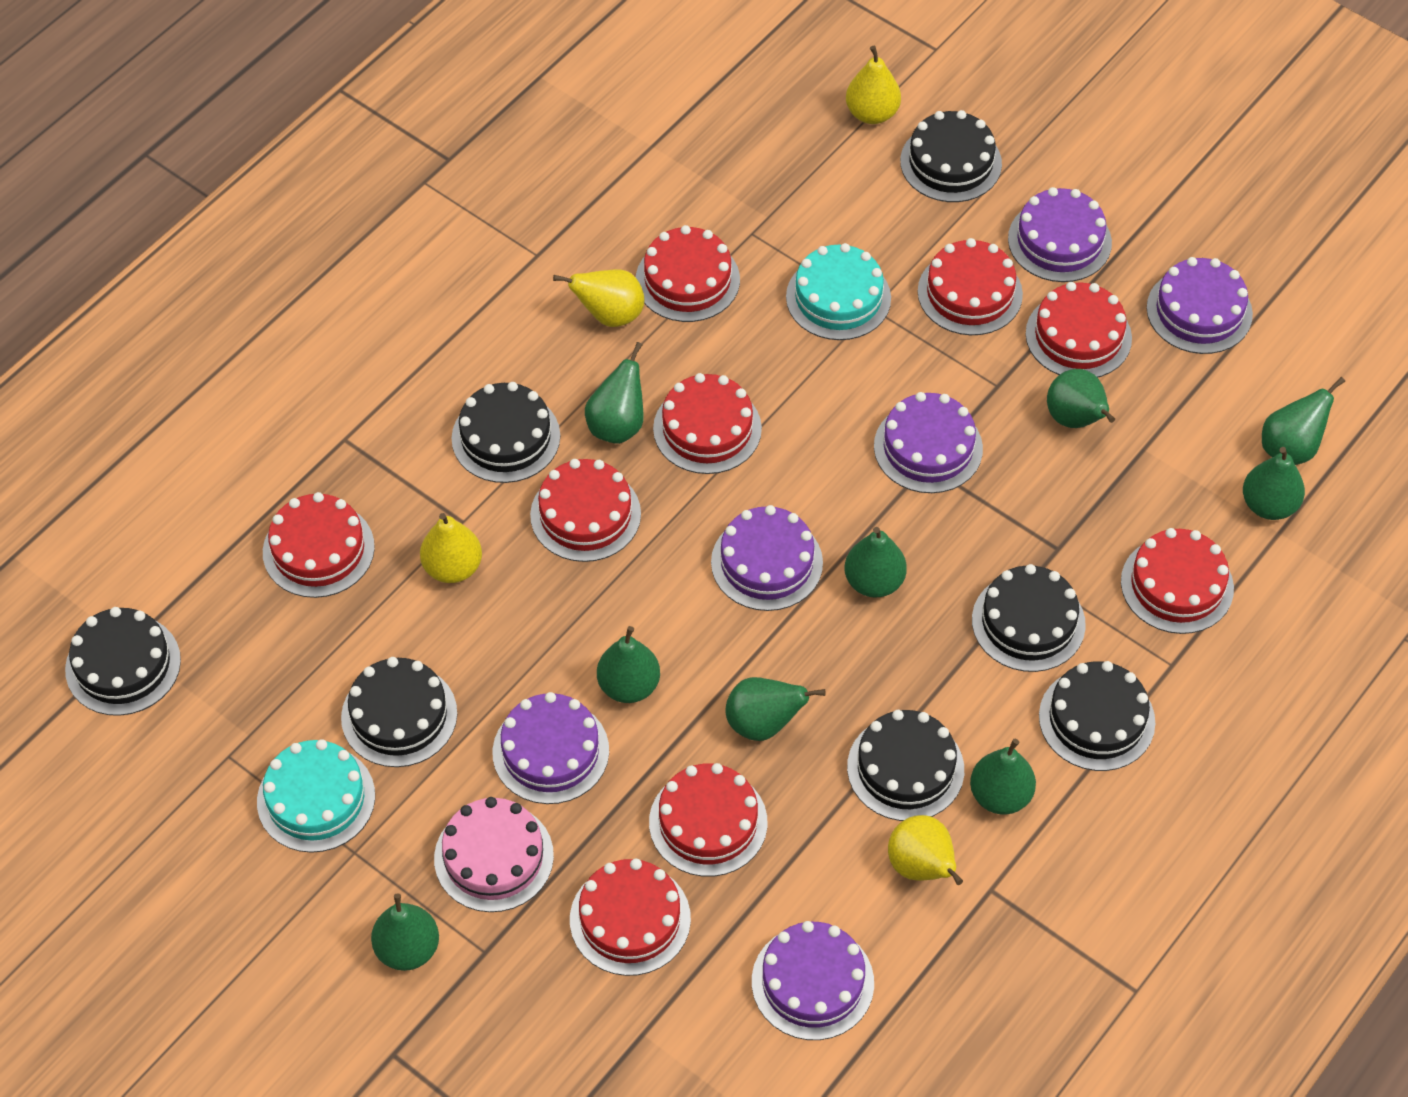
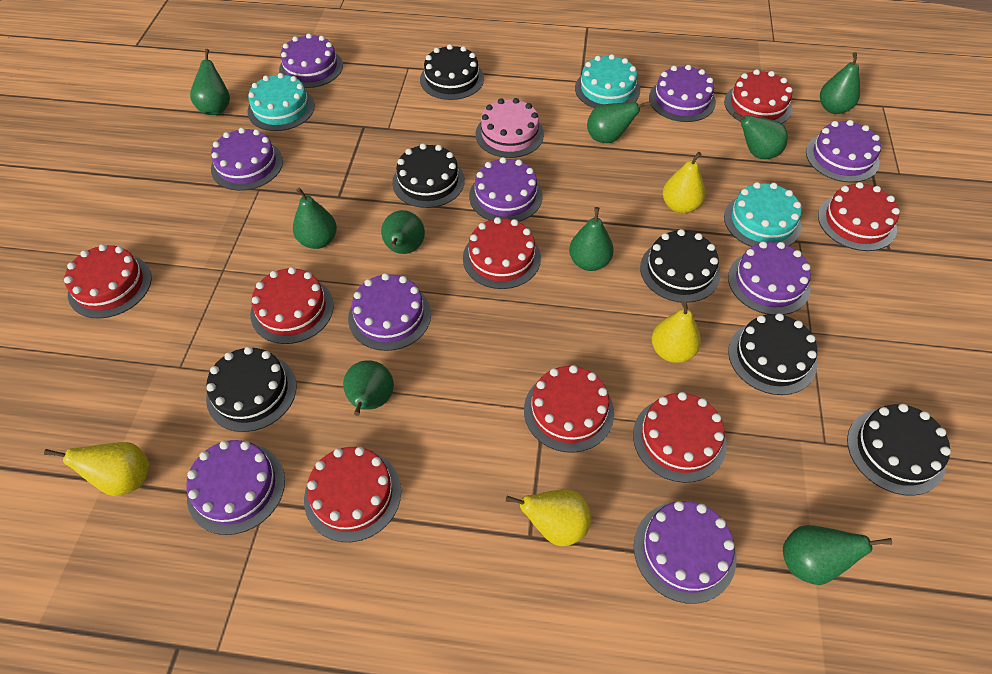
black cake: 7 -> 6
purple cake: 6 -> 9
red cake: 9 -> 8
turquoise cake: 2 -> 3

